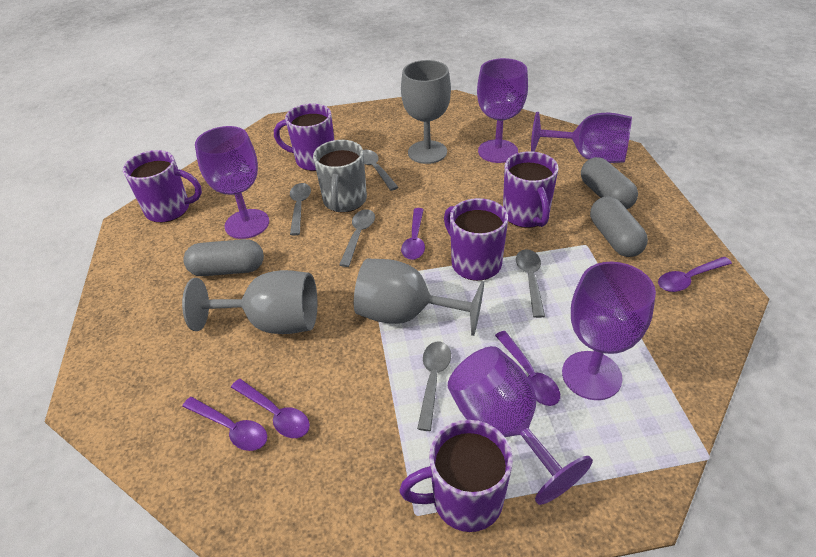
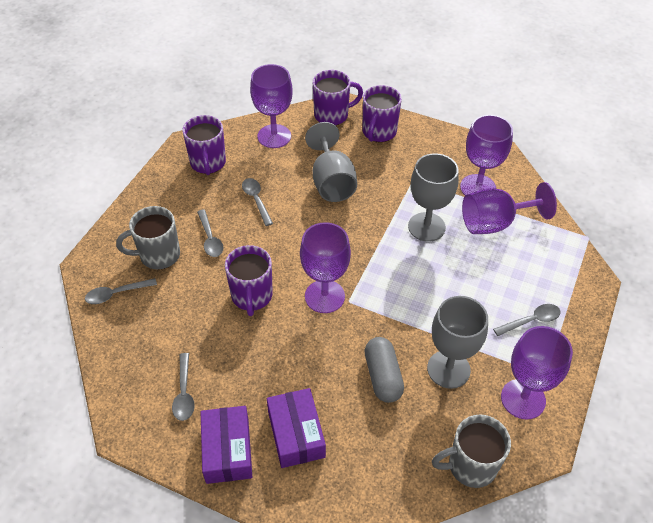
grey capsule: 3 -> 1
grey mug: 1 -> 2
purple box: 0 -> 2
purple mug: 5 -> 4
purple spoon: 5 -> 0

